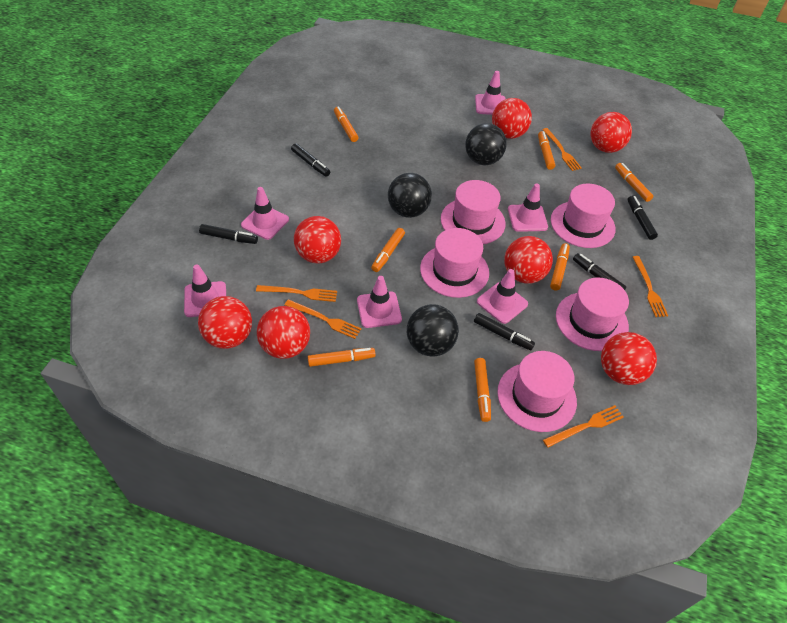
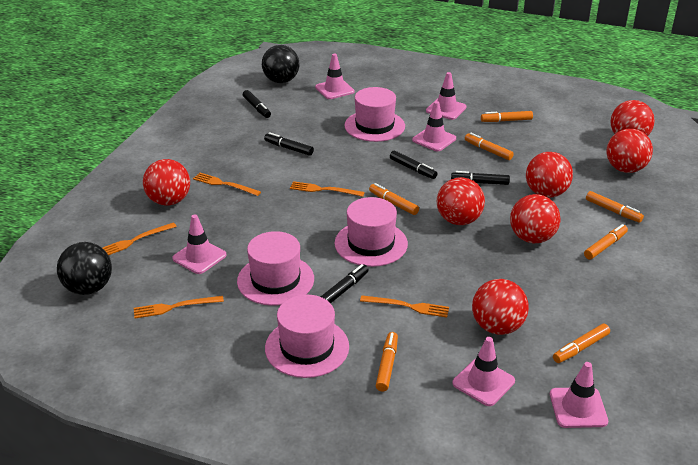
black ball: 3 -> 2
pink hat: 5 -> 4

